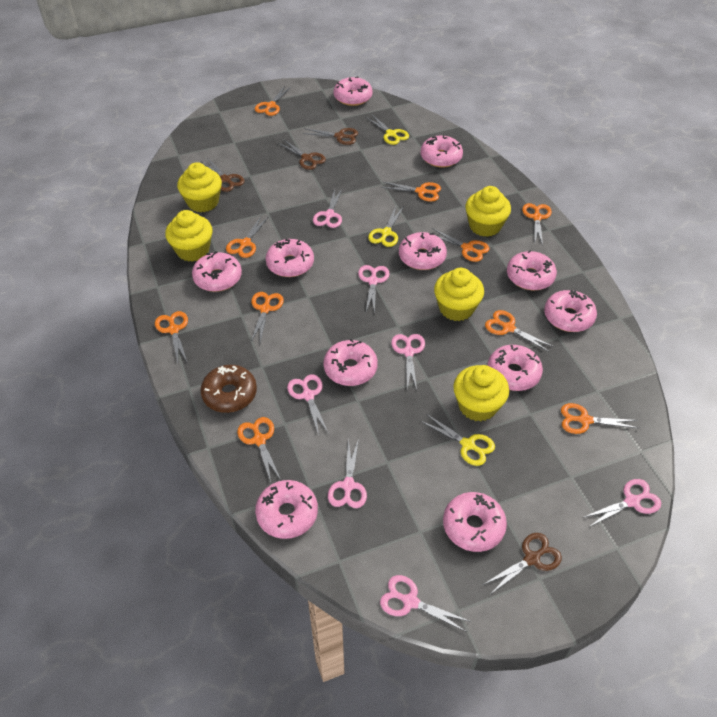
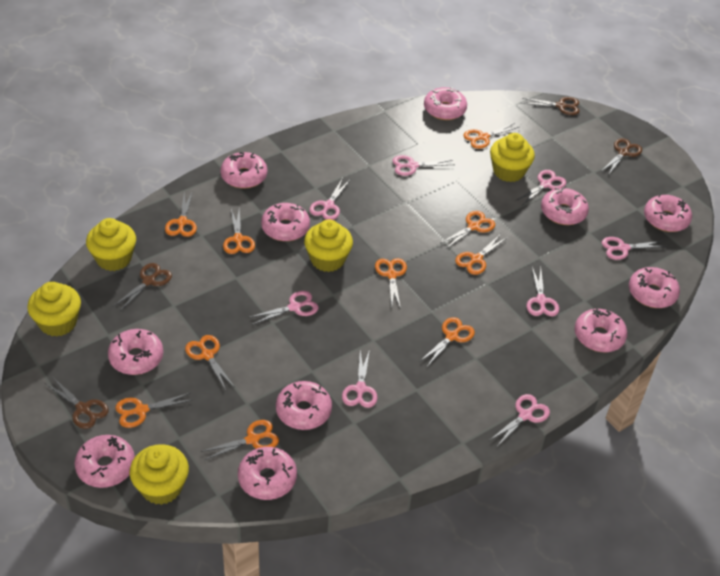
brown donut: 1 -> 0
pink scissors: 7 -> 8
yellow scissors: 3 -> 0

